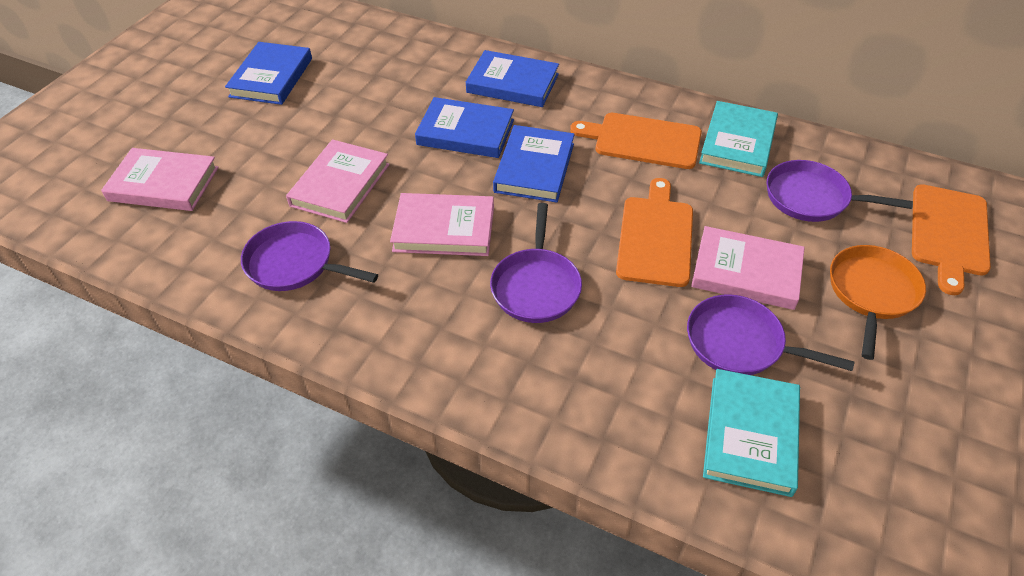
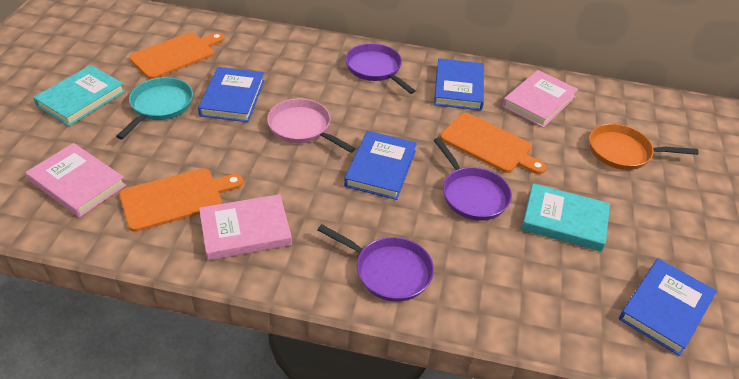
pink book: 4 -> 3
pink pan: 0 -> 1
purple pan: 4 -> 3
turquoise pan: 0 -> 1

